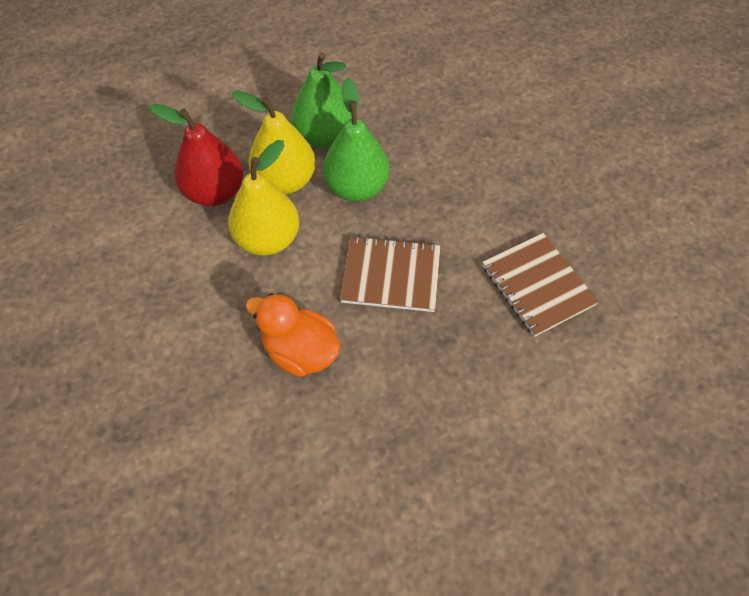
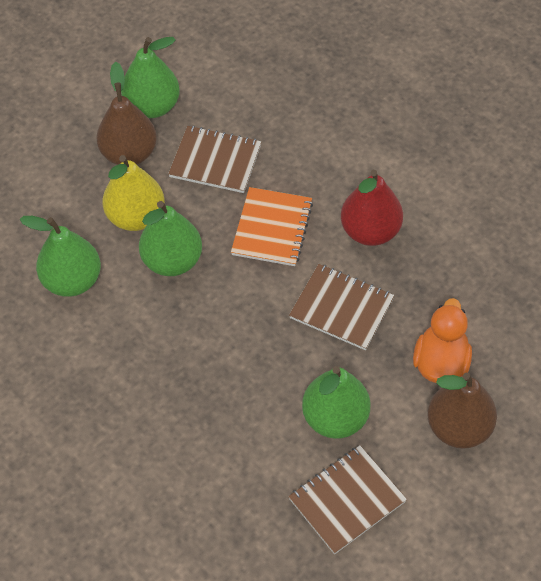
brown notebook: 2 -> 3
brown pear: 0 -> 2
green pear: 2 -> 4
orange notebook: 0 -> 1
yellow pear: 2 -> 1

